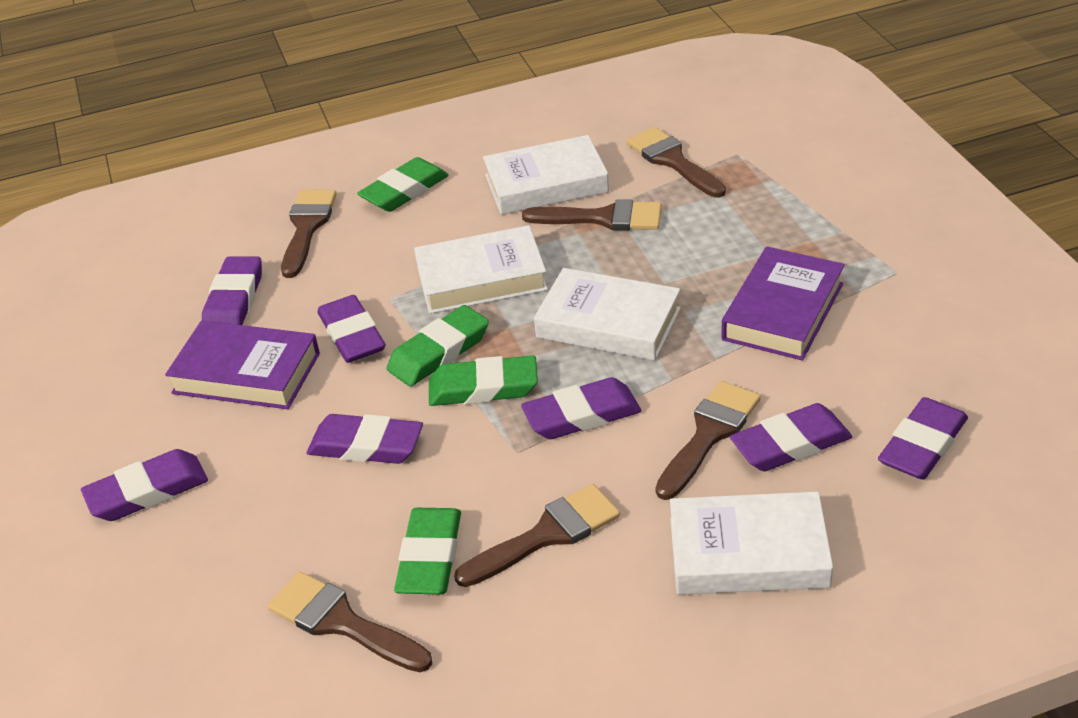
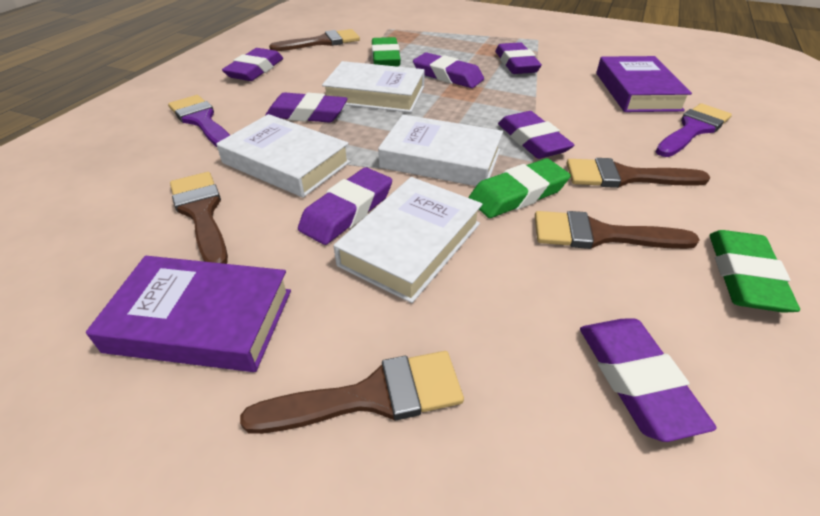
brown brush: 6 -> 5
green eraser: 4 -> 3
purple brush: 0 -> 2

